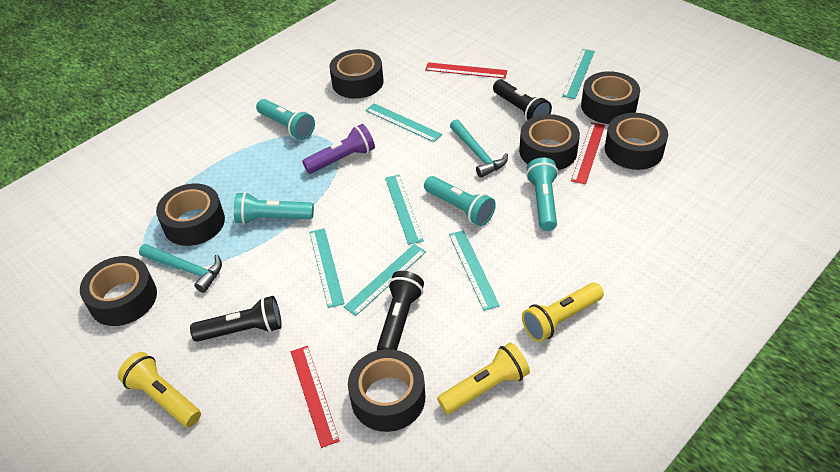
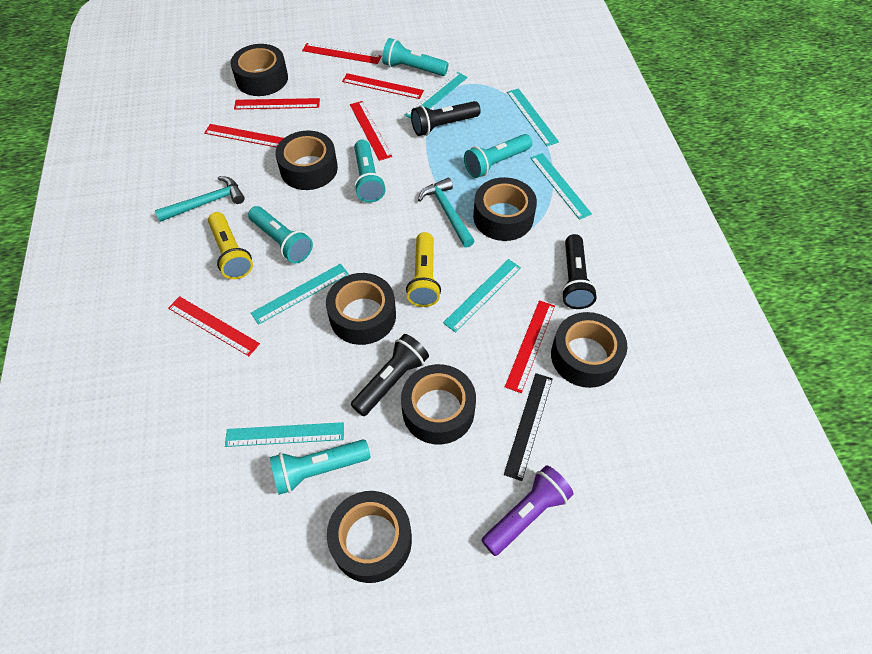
black ruler: 0 -> 1
red ruler: 3 -> 7
turquoise flashlight: 4 -> 5
yellow flashlight: 3 -> 2

